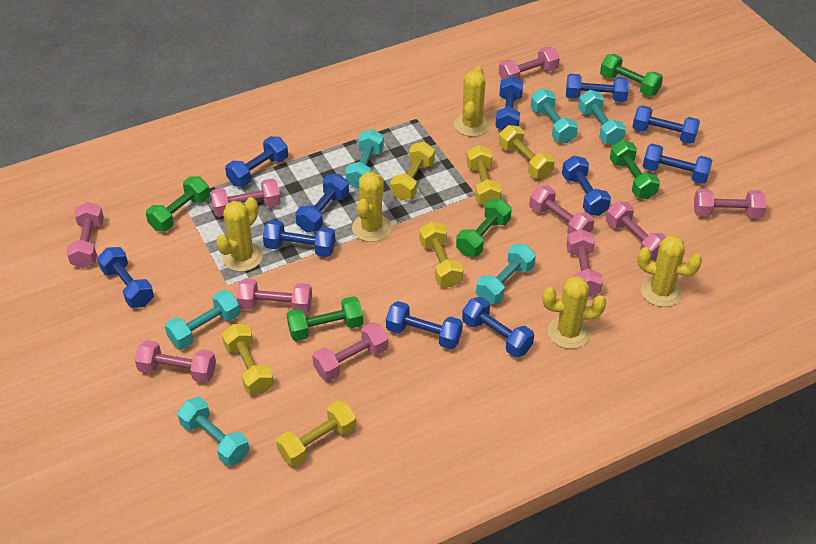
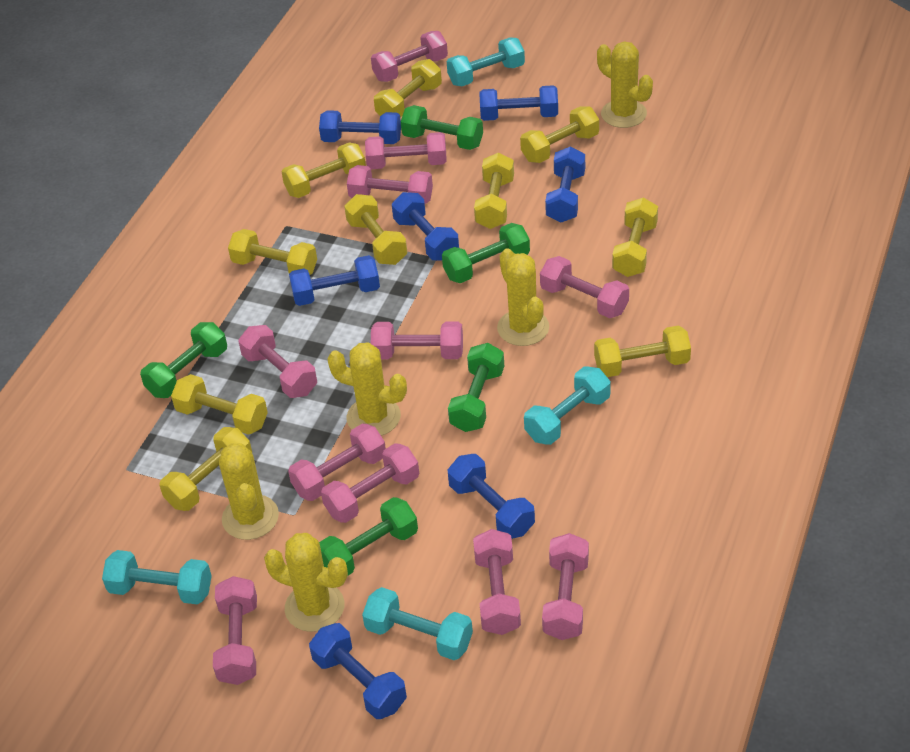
blue dumbbell: 11 -> 7
pink dumbbell: 10 -> 11
turquoise dumbbell: 6 -> 4
yellow dumbbell: 6 -> 10

